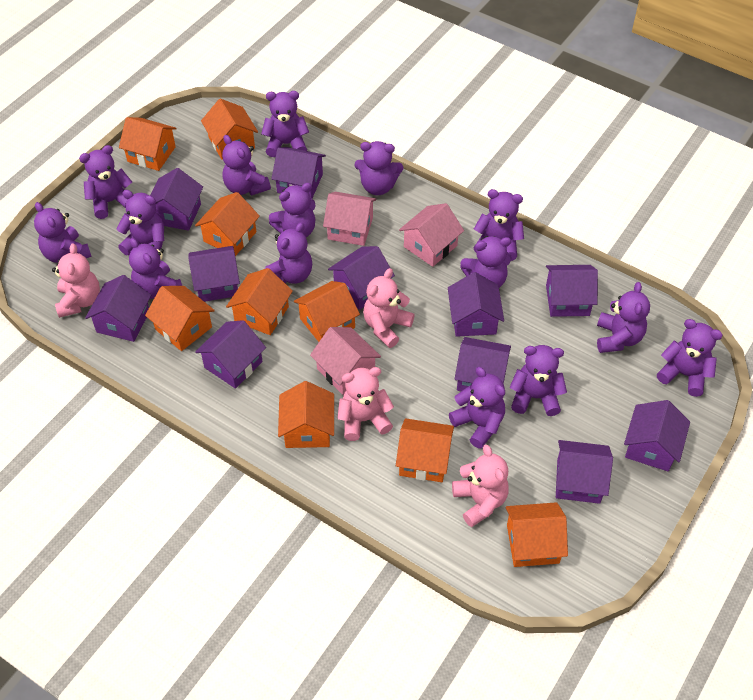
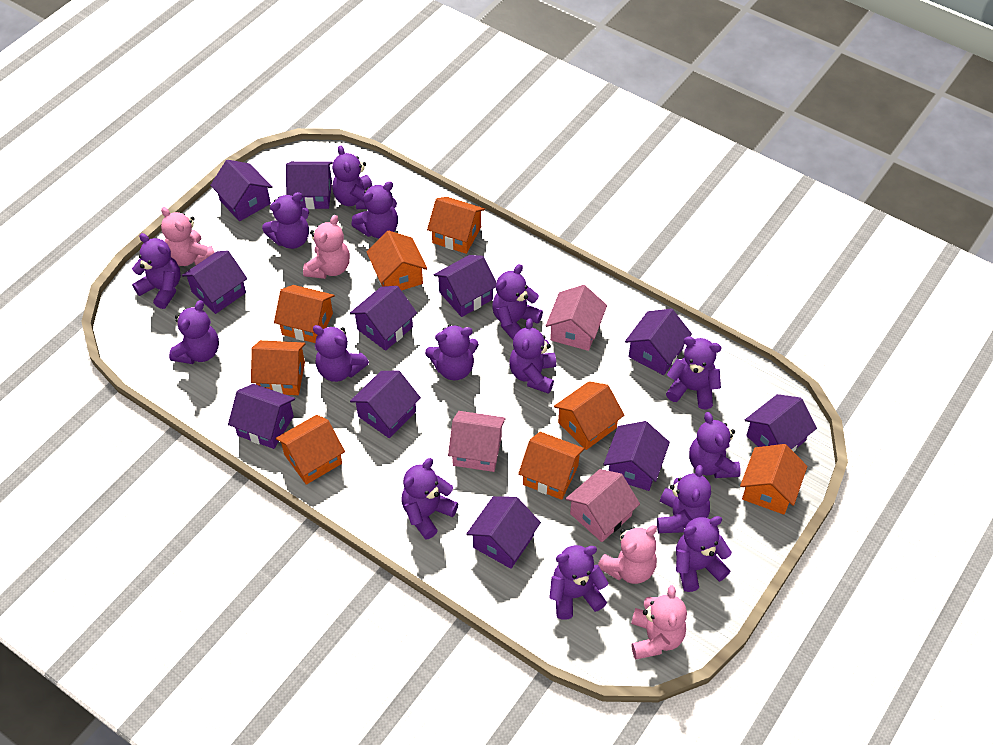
orange house: 9 -> 8

